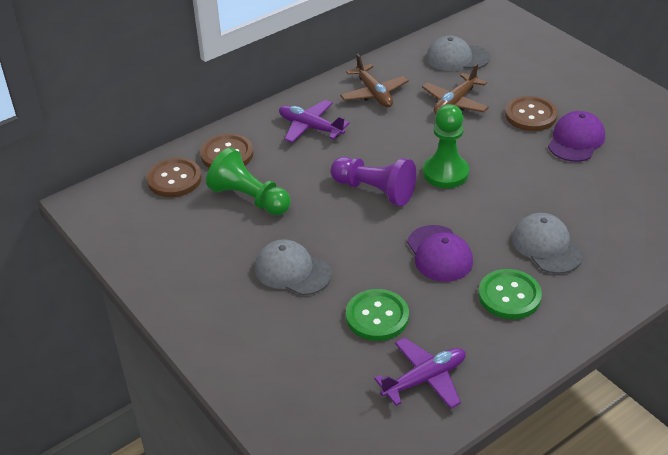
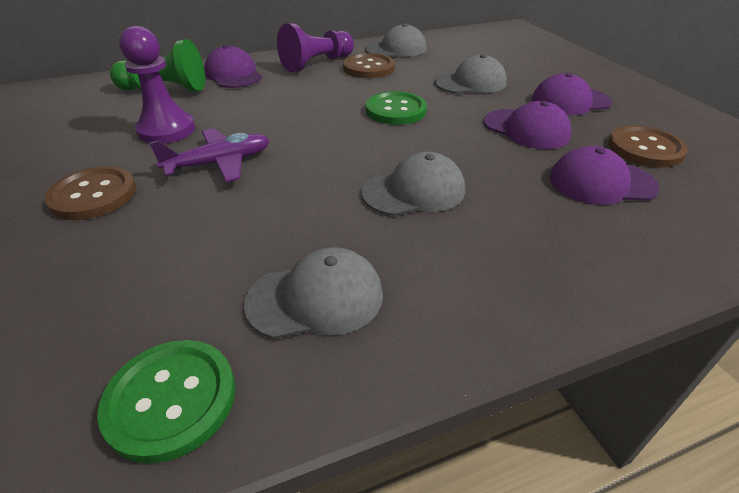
brown plane: 2 -> 0
green pawn: 2 -> 1
grey cap: 3 -> 4
purple cap: 2 -> 4
purple pawn: 1 -> 2
purple plane: 2 -> 1

